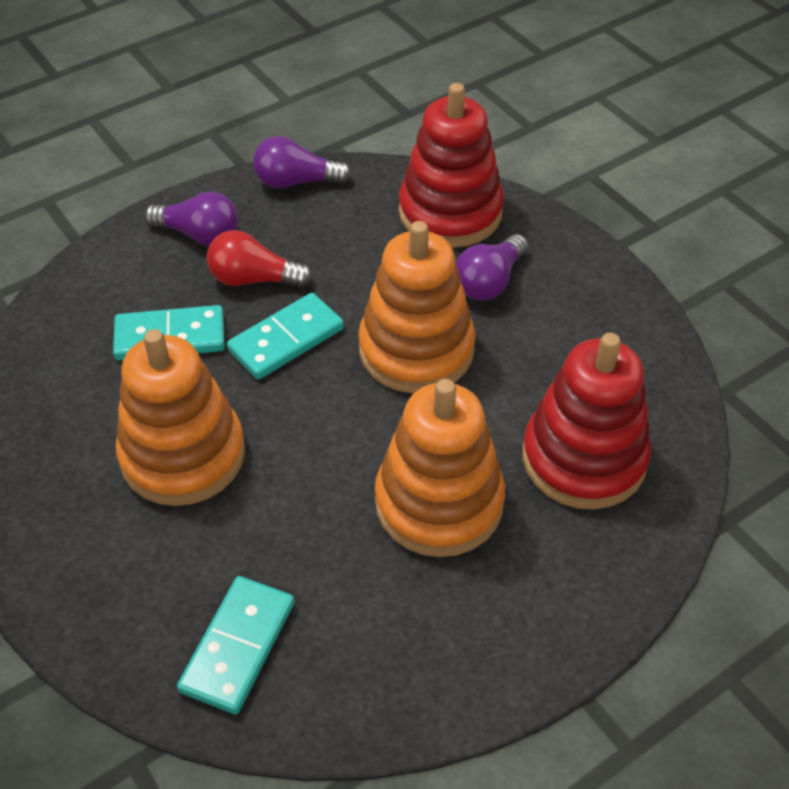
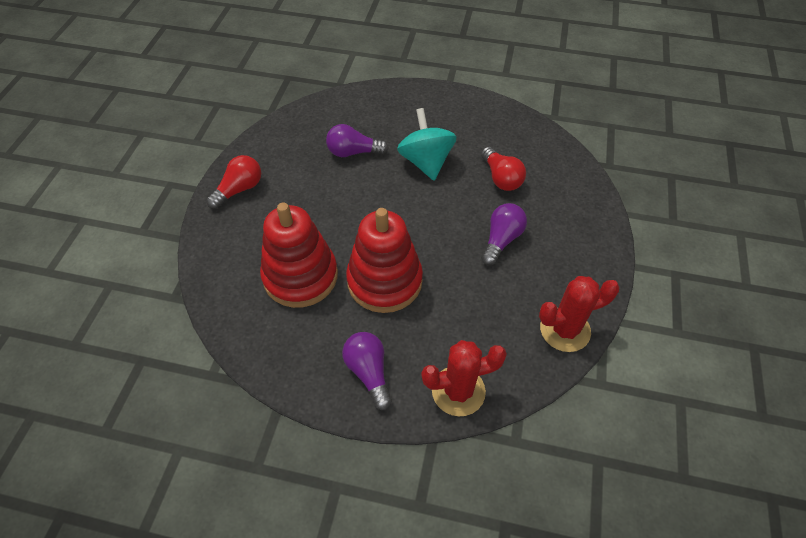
orange stacking toy: 3 -> 0
red cactus: 0 -> 2
red light bulb: 1 -> 2
turquoise domino: 3 -> 0
turquoise spinning top: 0 -> 1

